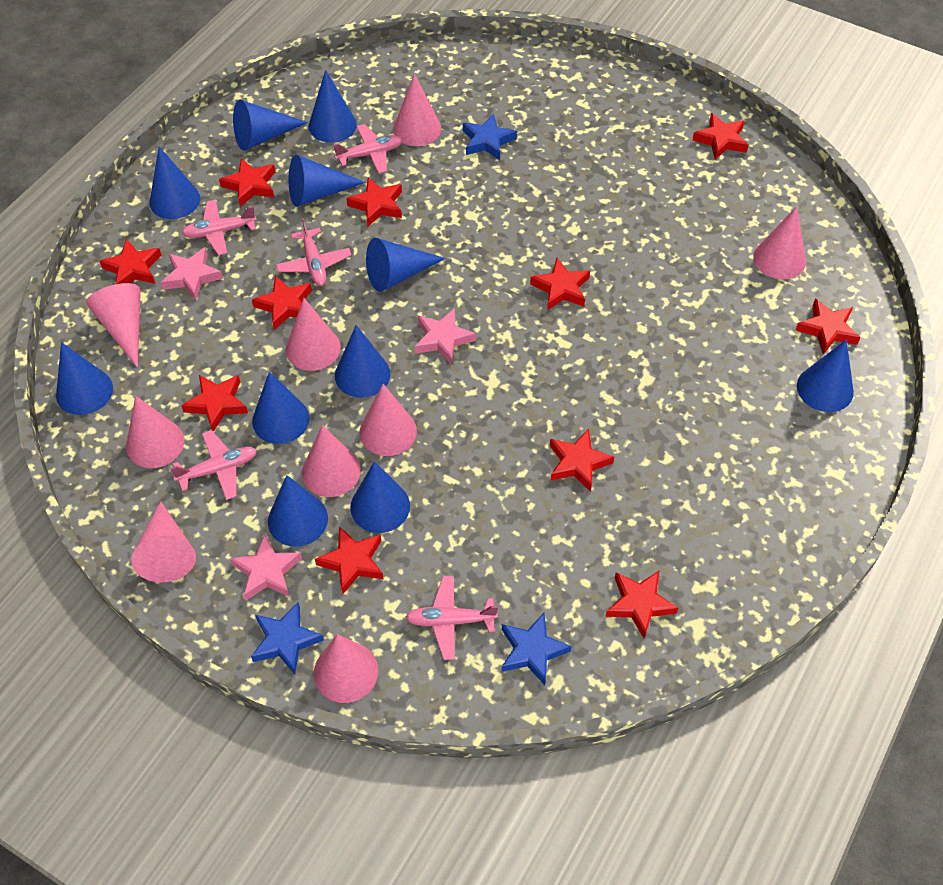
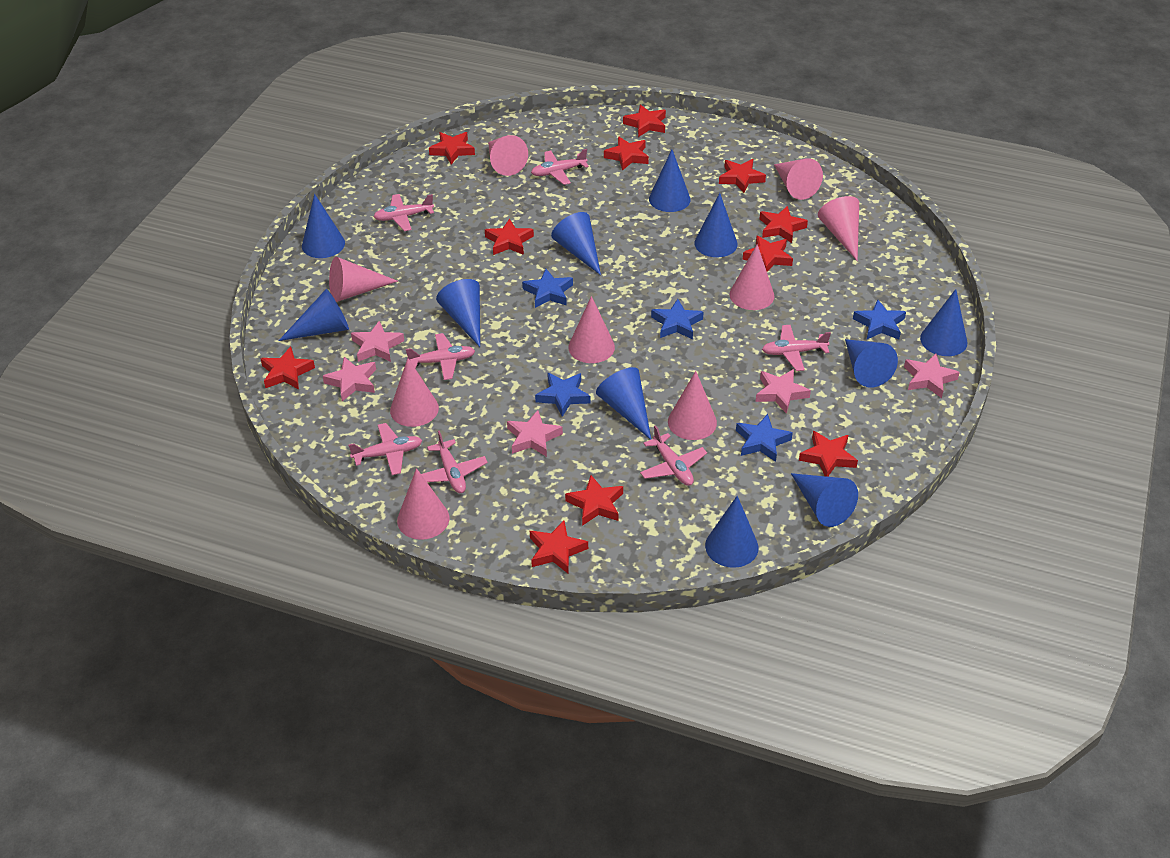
blue star: 3 -> 5
pink plane: 5 -> 7
pink star: 3 -> 5

